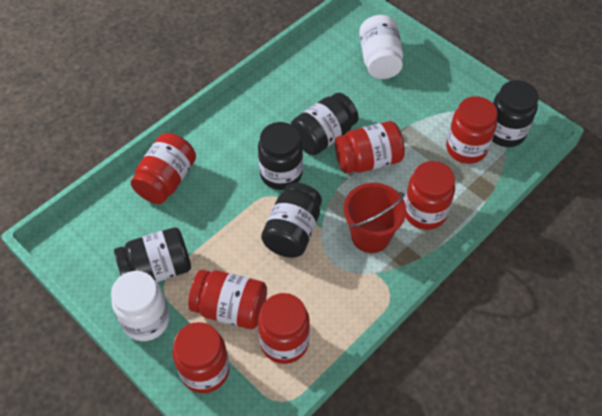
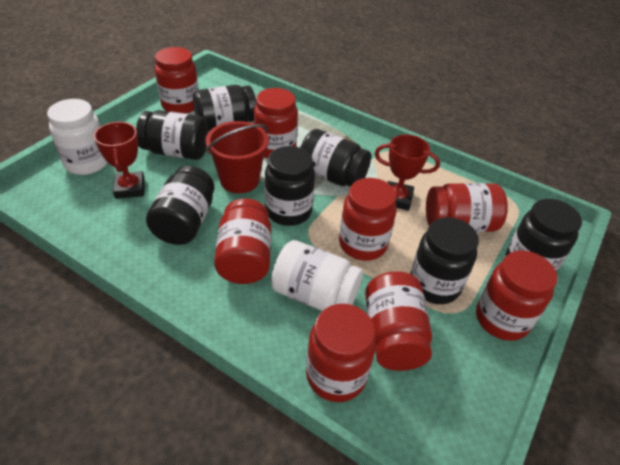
black jar: 5 -> 7
red jar: 7 -> 8
red trophy: 0 -> 2

